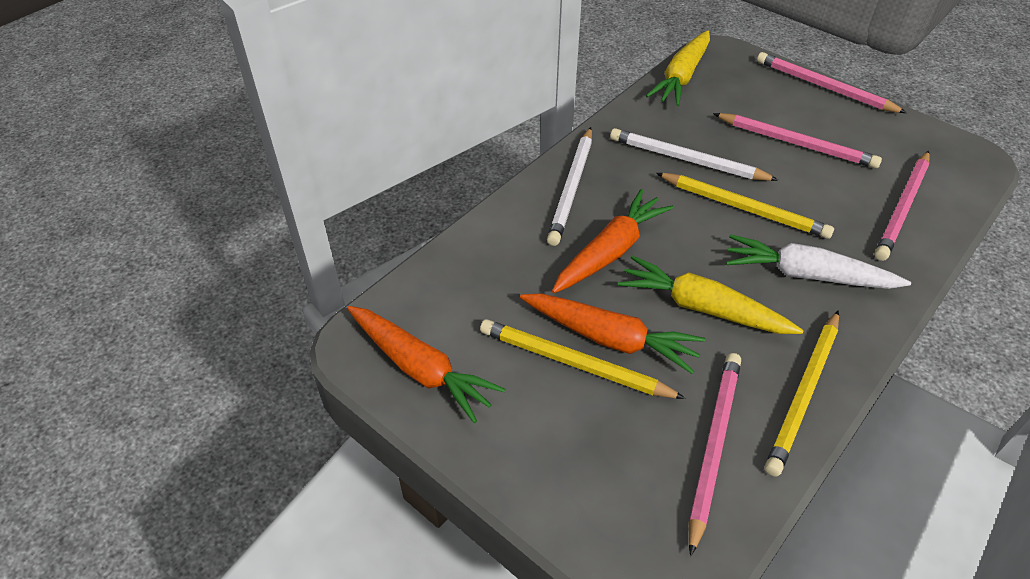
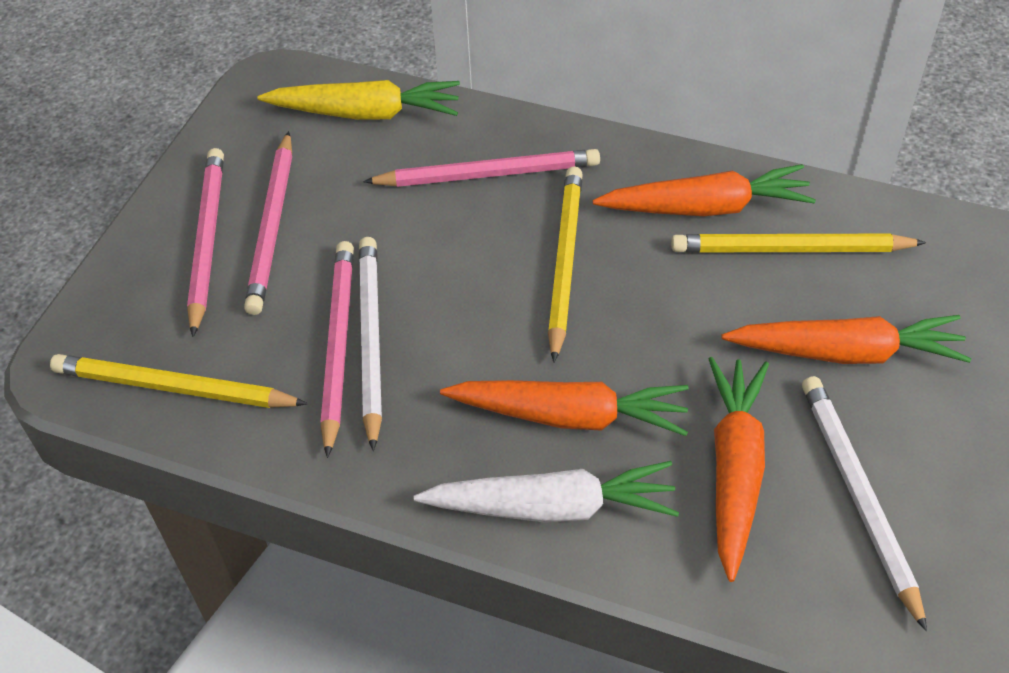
orange carrot: 3 -> 4
yellow carrot: 2 -> 1

